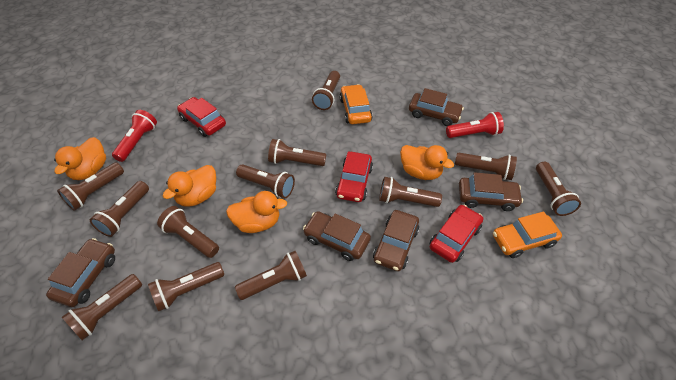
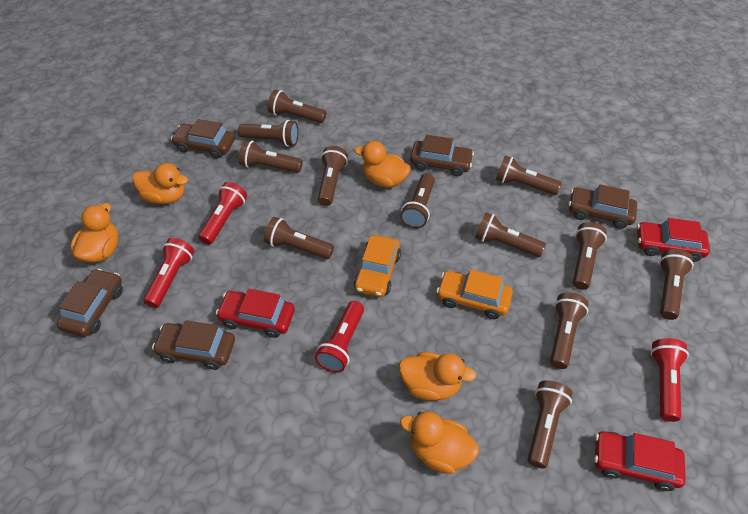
orange duck: 4 -> 5
red flashlight: 2 -> 4

